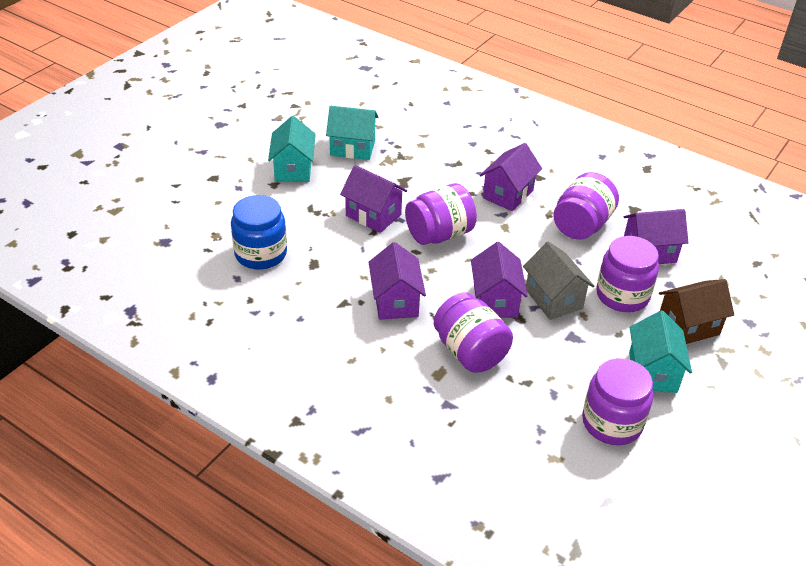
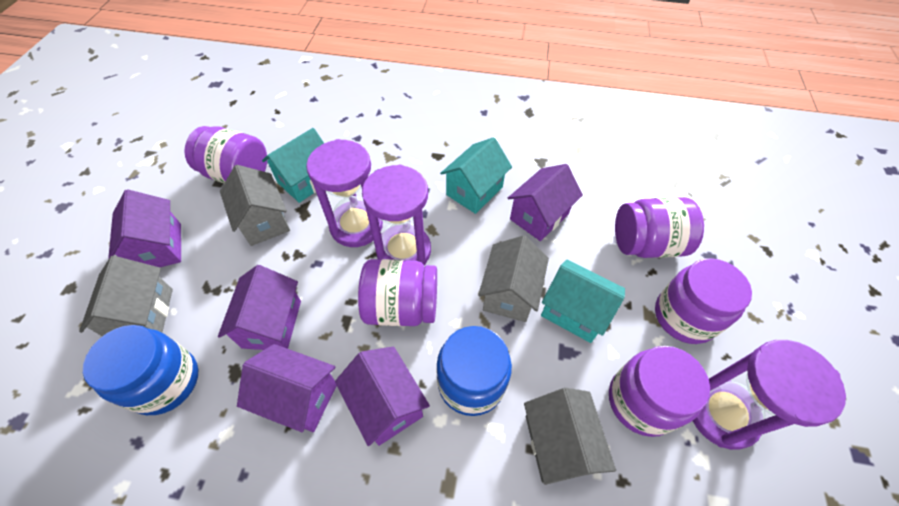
blue jar: 1 -> 2
brown house: 1 -> 0
grey house: 1 -> 4
purple hourglass: 0 -> 3

